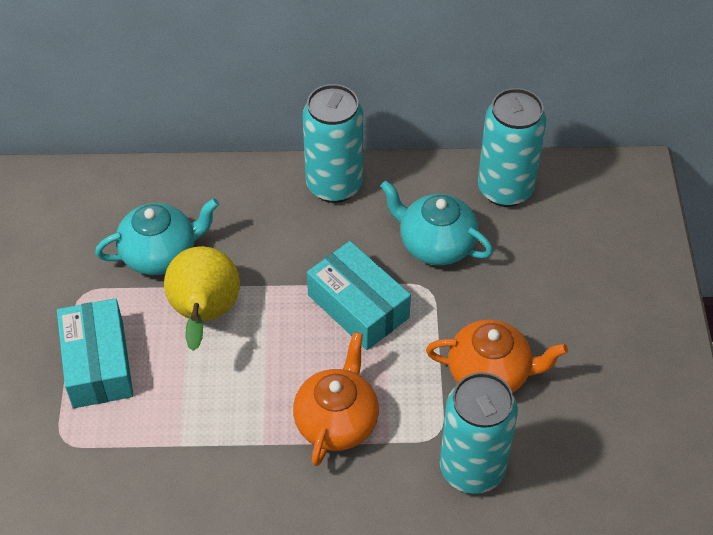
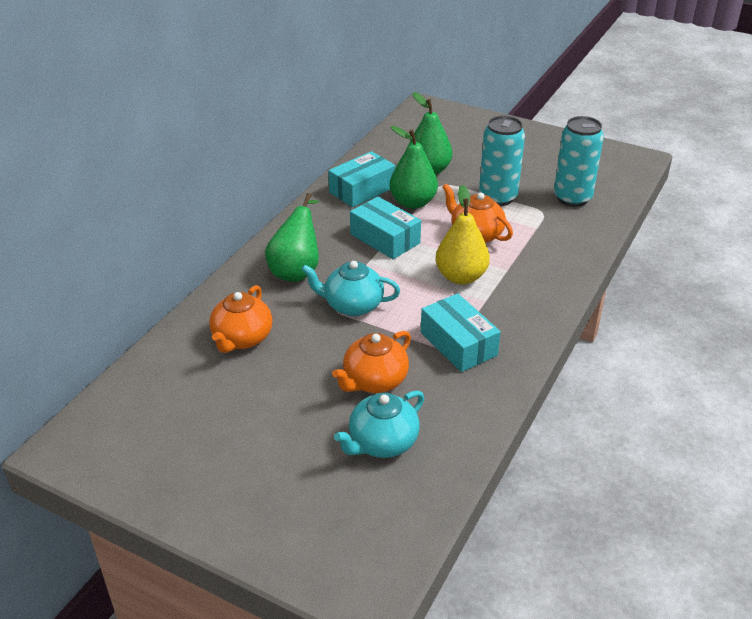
green pear: 0 -> 3
orange teapot: 2 -> 3
turquoise box: 2 -> 3
turquoise can: 3 -> 2

